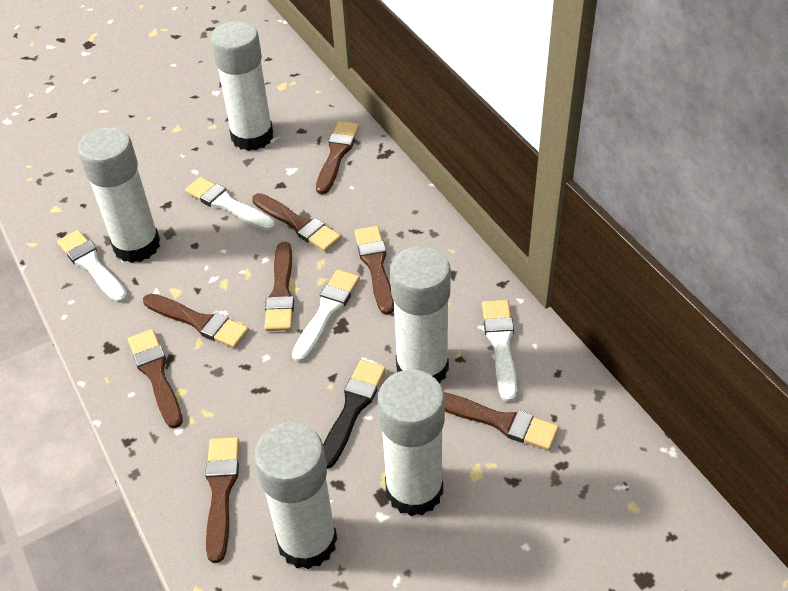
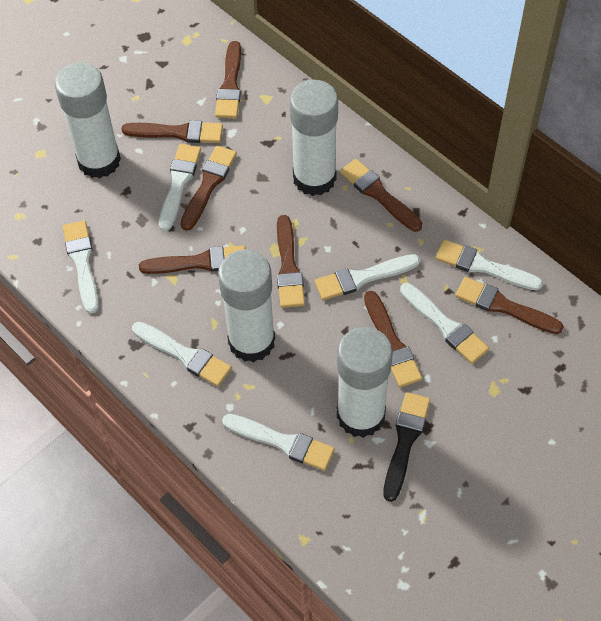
white brush: 4 -> 7
white glue stick: 5 -> 4

